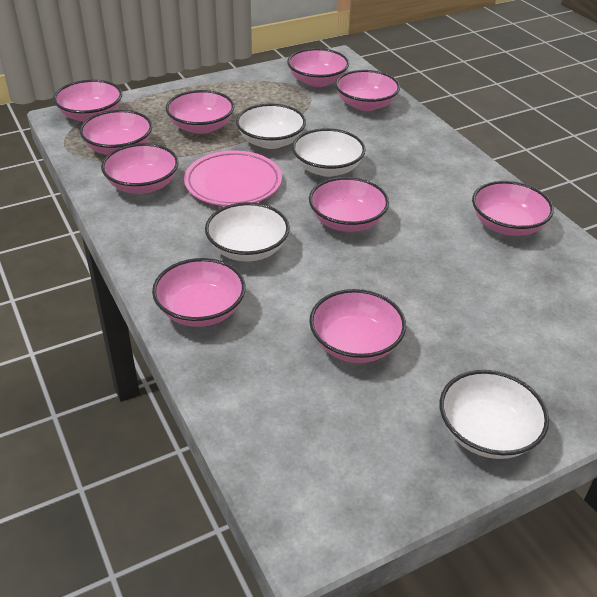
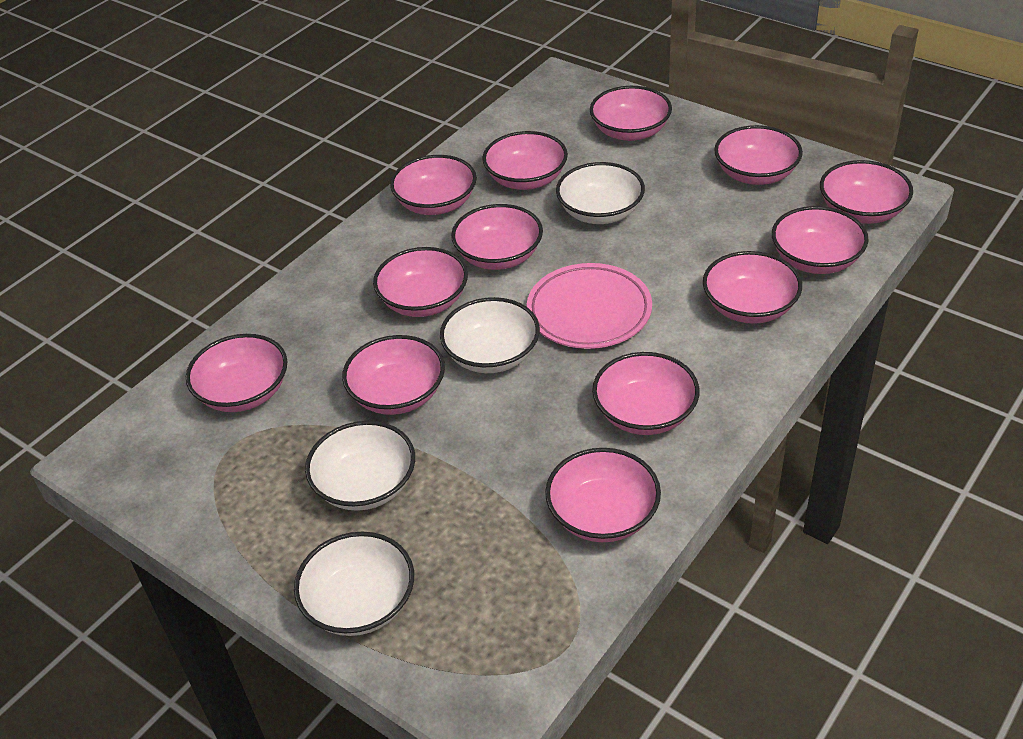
pink bowl: 10 -> 13

